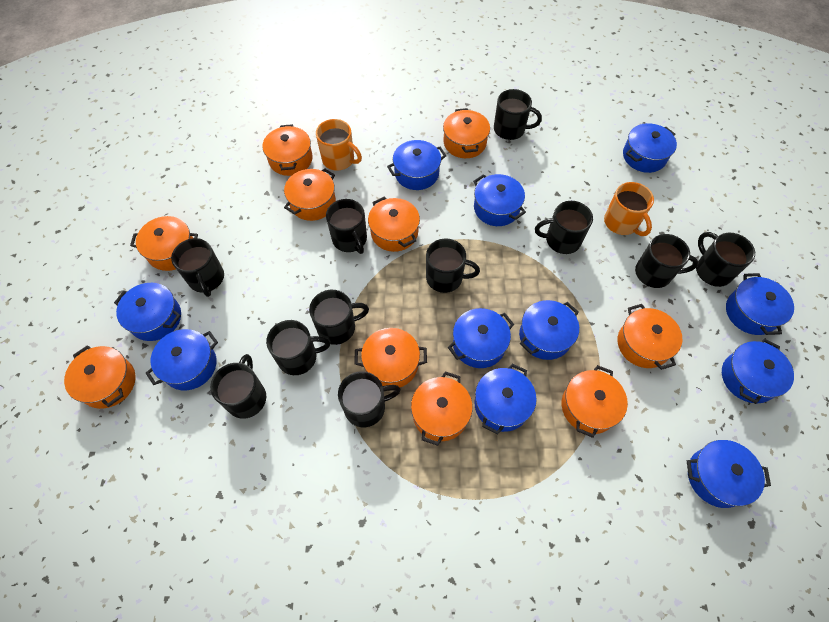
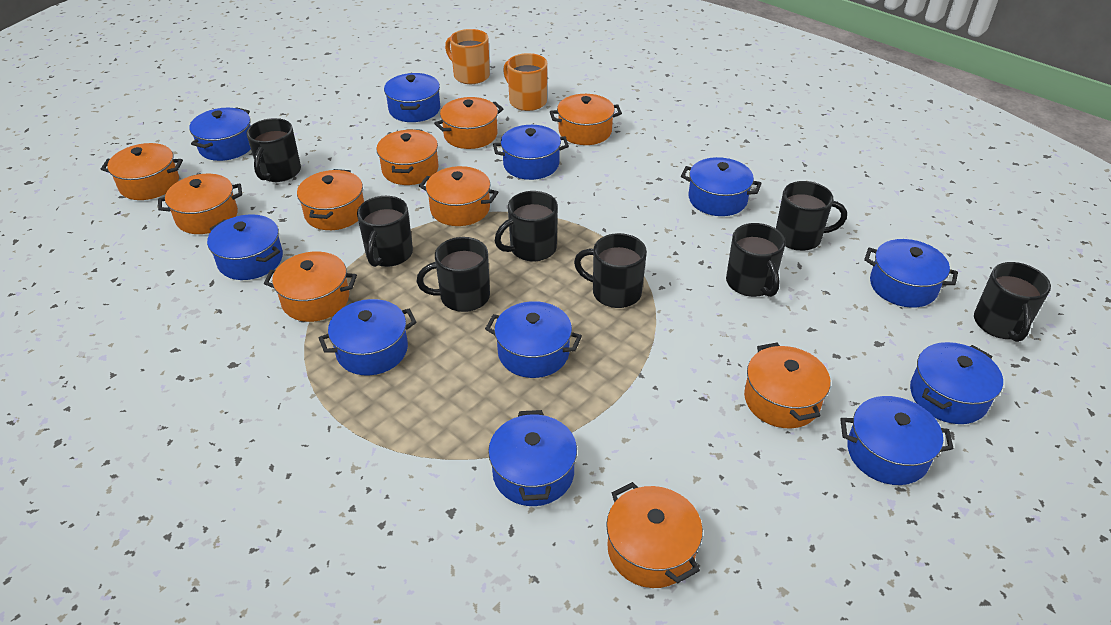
black mug: 11 -> 8

